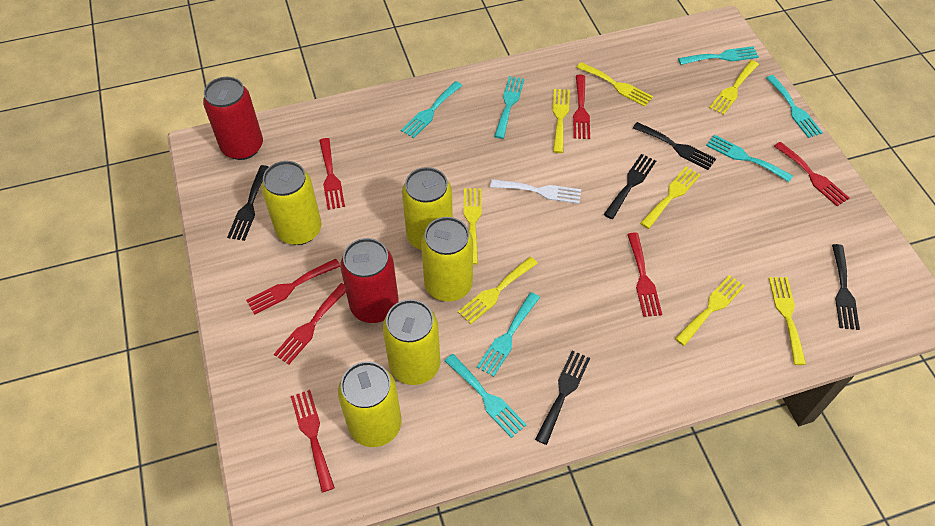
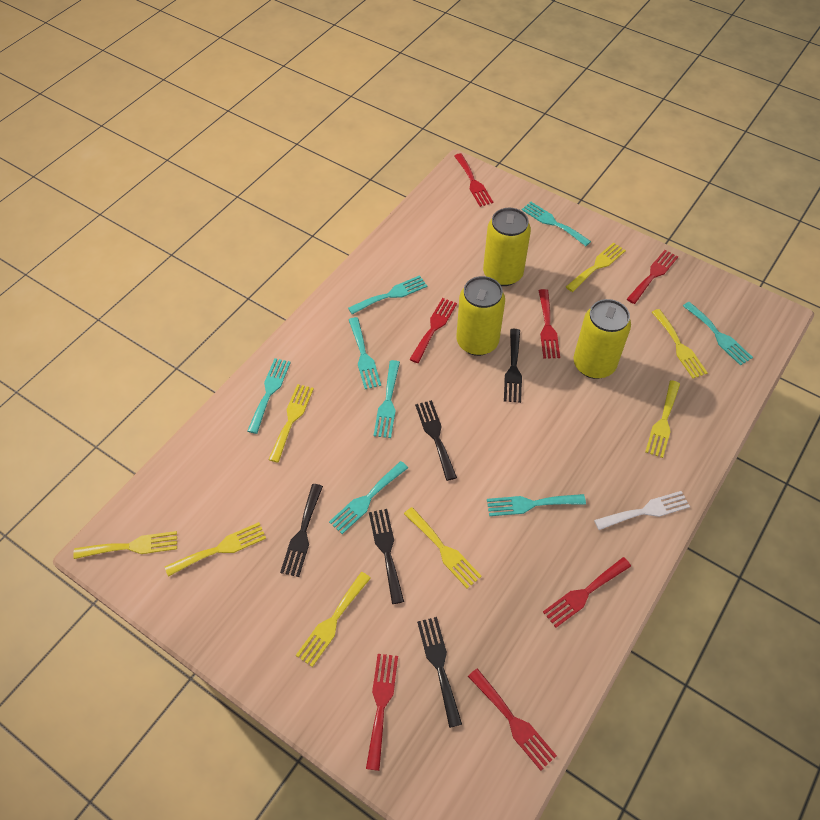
red can: 2 -> 0
turquoise fork: 7 -> 8
yellow can: 5 -> 3

